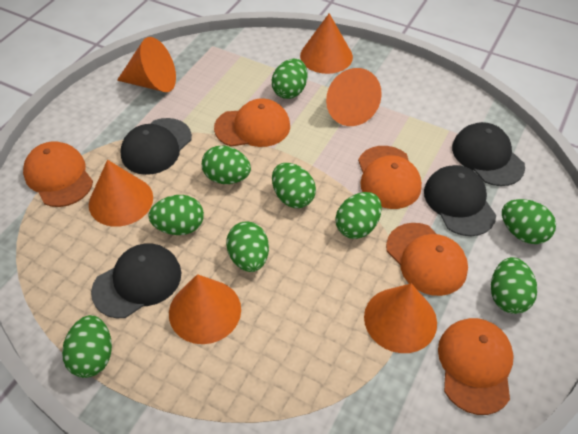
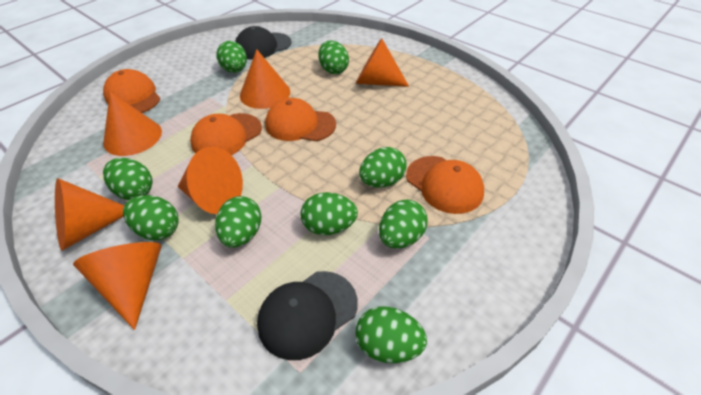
black cap: 4 -> 2
orange cap: 5 -> 4

